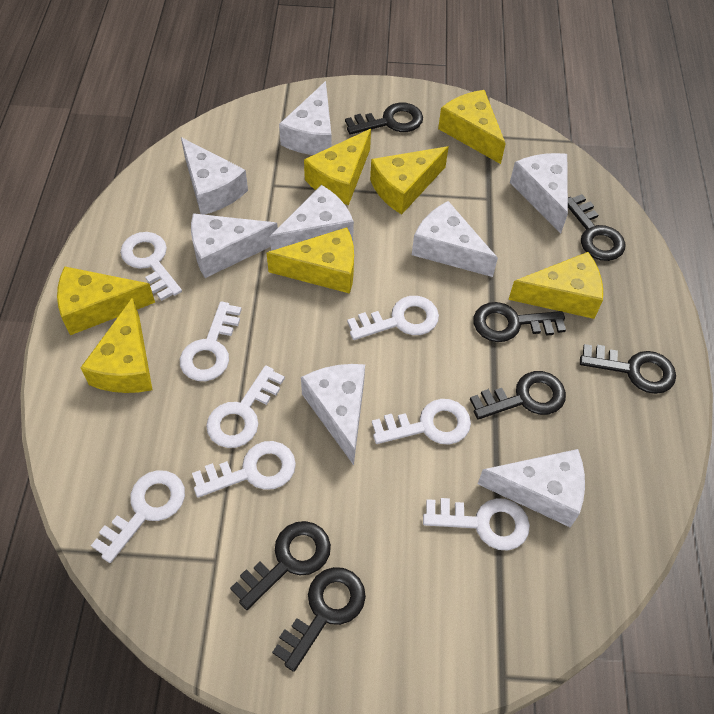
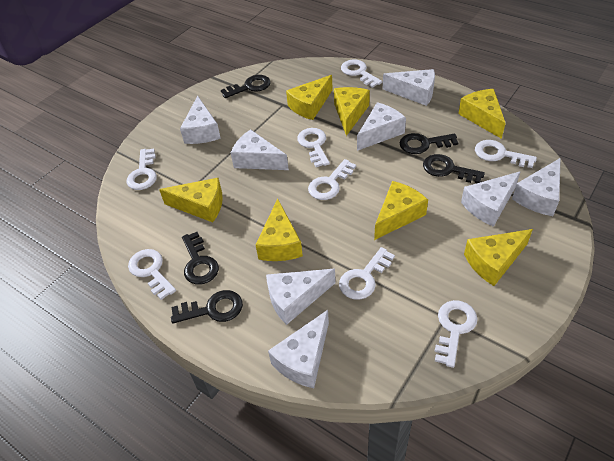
black key: 7 -> 5

